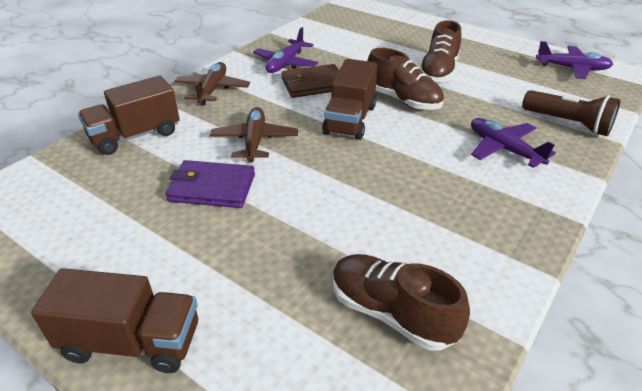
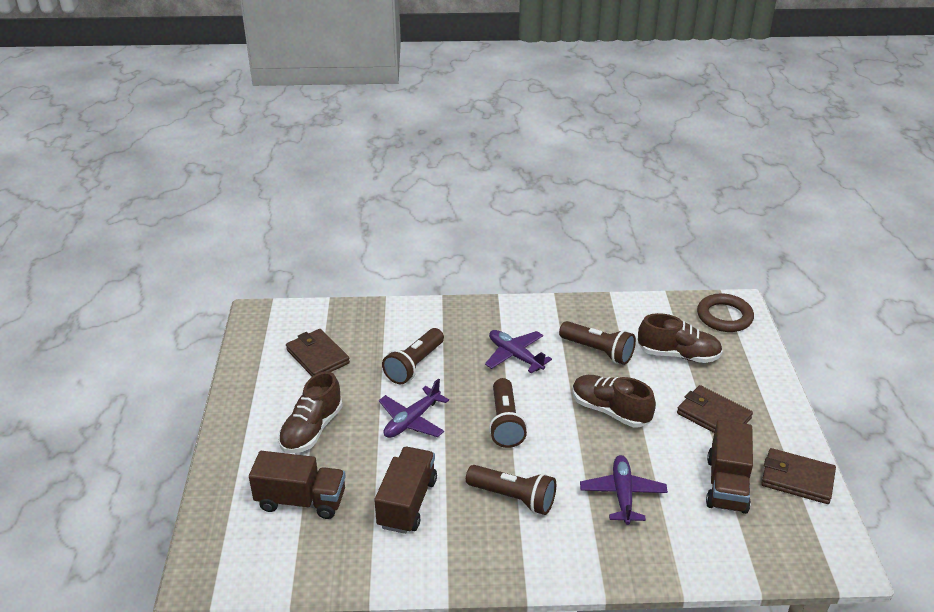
brown flashlight: 1 -> 4
brown plane: 2 -> 0
brown ring: 0 -> 1
brown wallet: 1 -> 3
purple wallet: 1 -> 0

